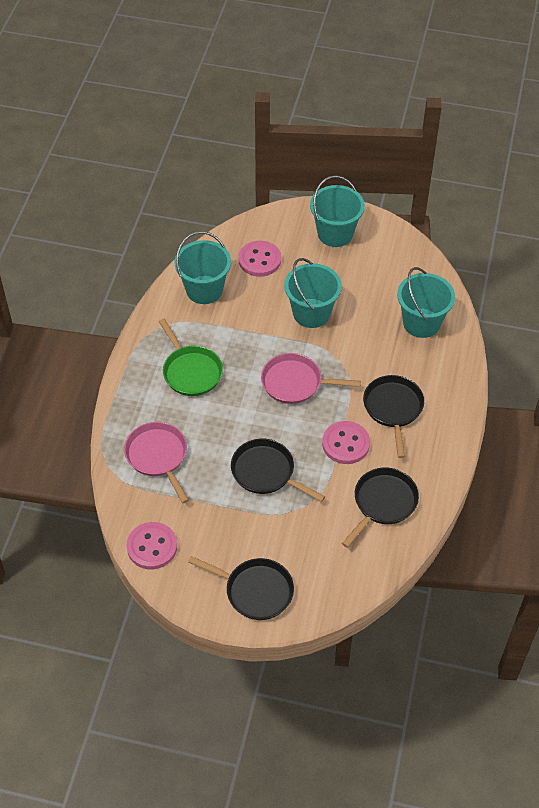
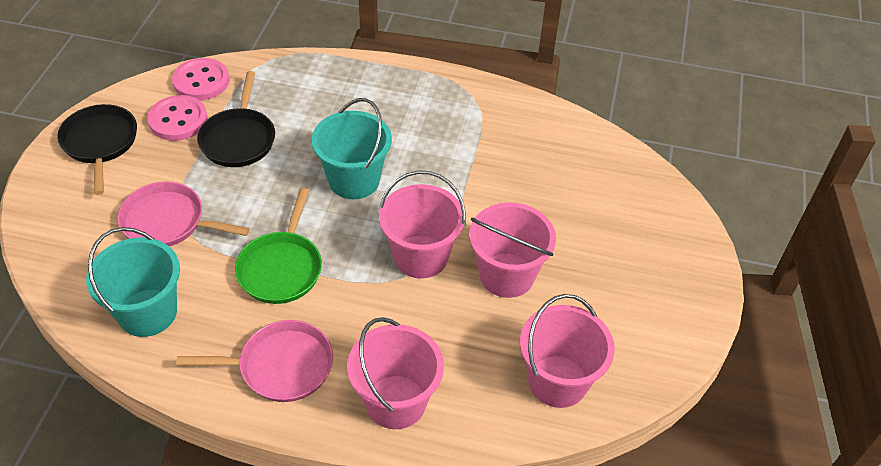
black pan: 4 -> 2
pink bucket: 0 -> 4
pink button: 3 -> 2
turquoise bucket: 4 -> 2

